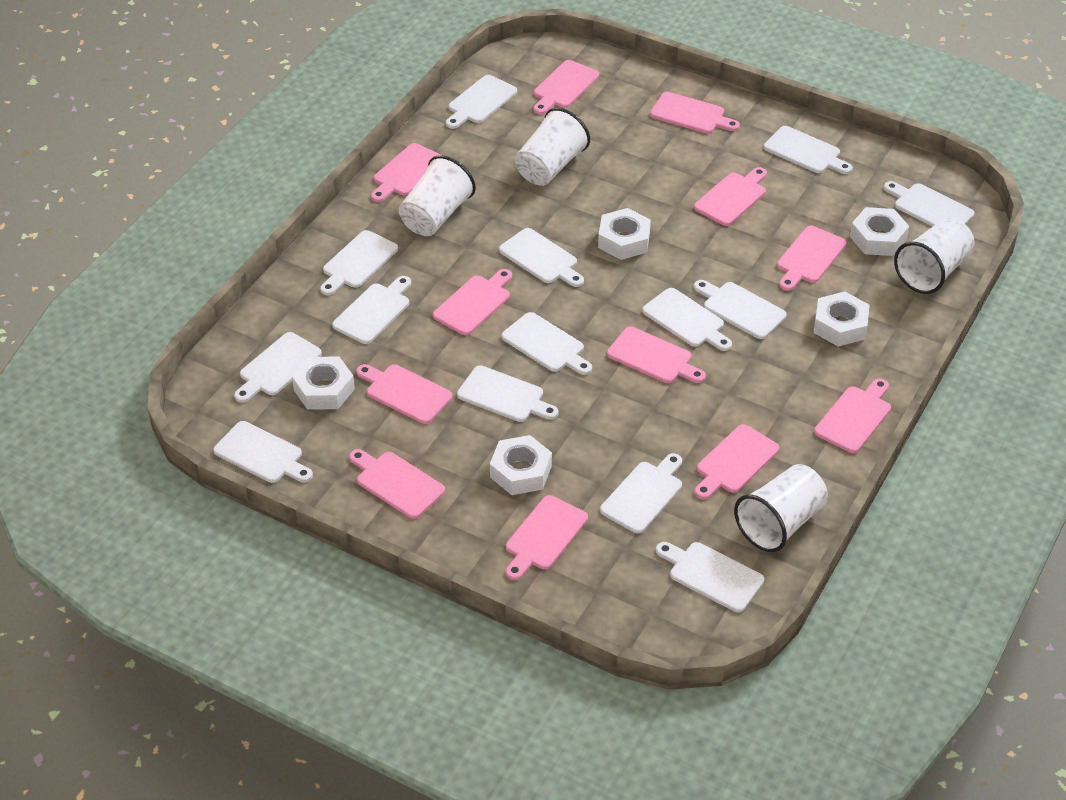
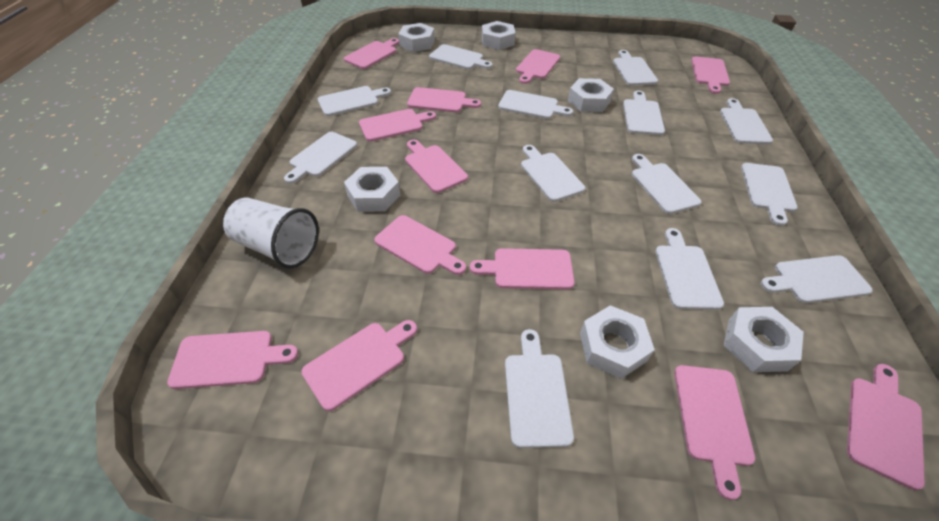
white cup: 4 -> 1
white cutting board: 14 -> 13
white nut: 5 -> 6

